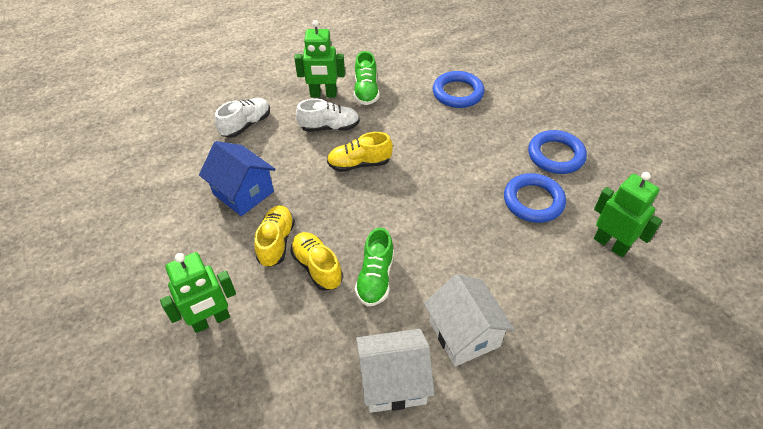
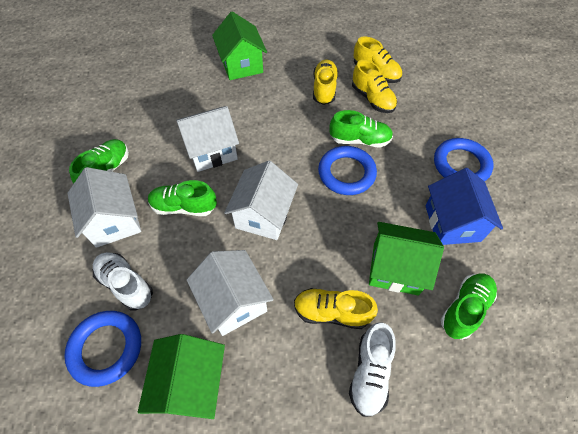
green house: 0 -> 3
green robot: 3 -> 0
green shoe: 2 -> 4
white house: 2 -> 4
yellow shoe: 3 -> 4

